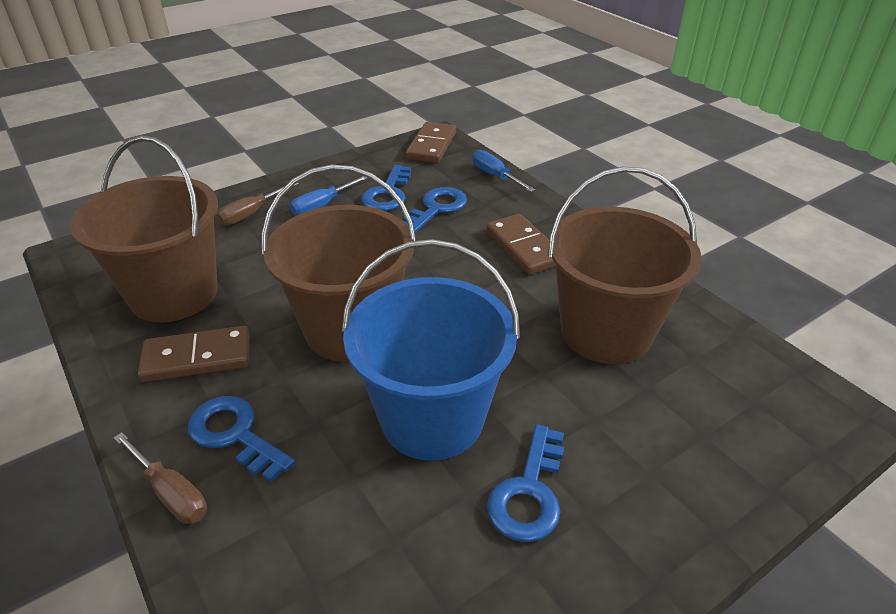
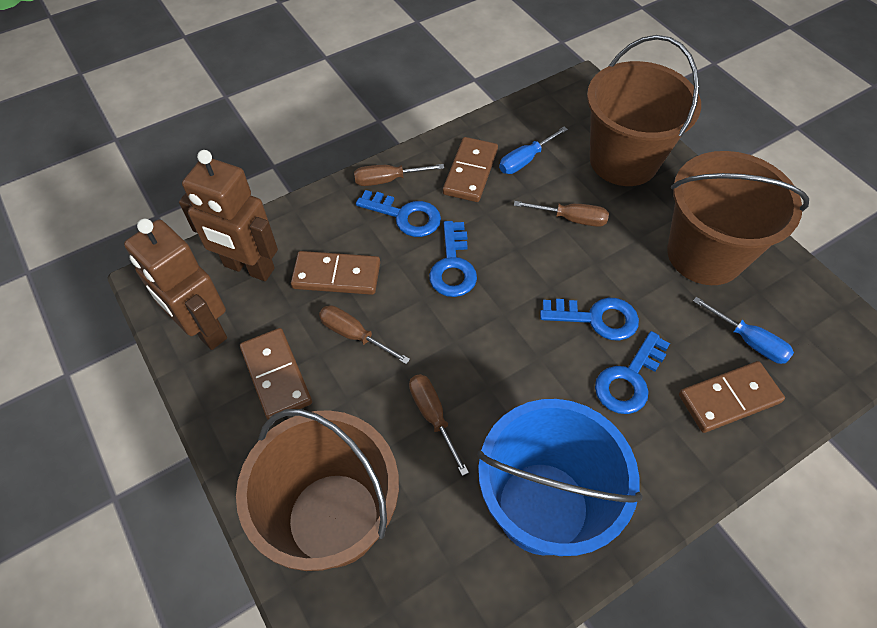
brown domino: 3 -> 4
brown robot: 0 -> 2
brown screwdriver: 2 -> 4

